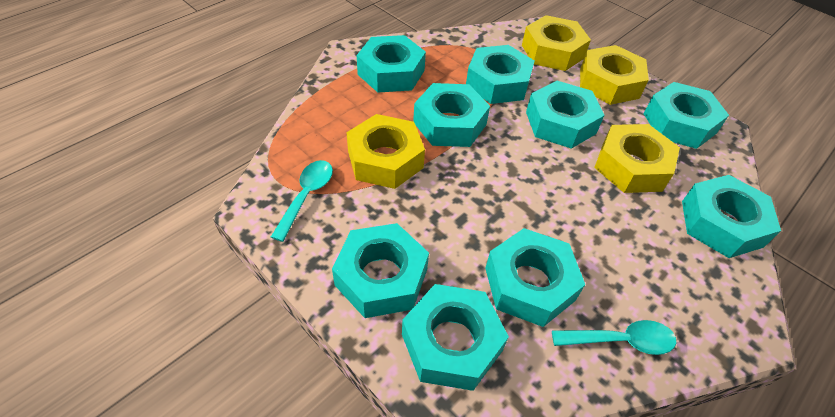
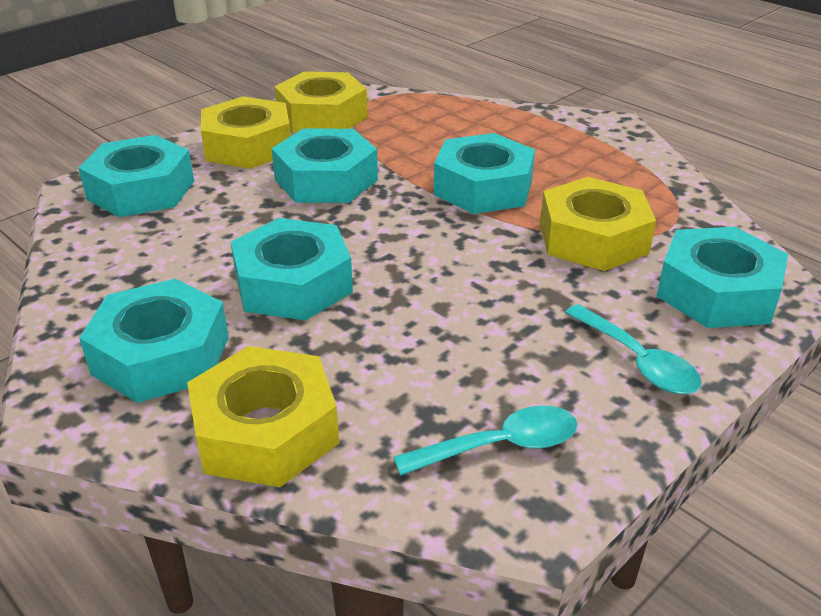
turquoise nut: 9 -> 6

